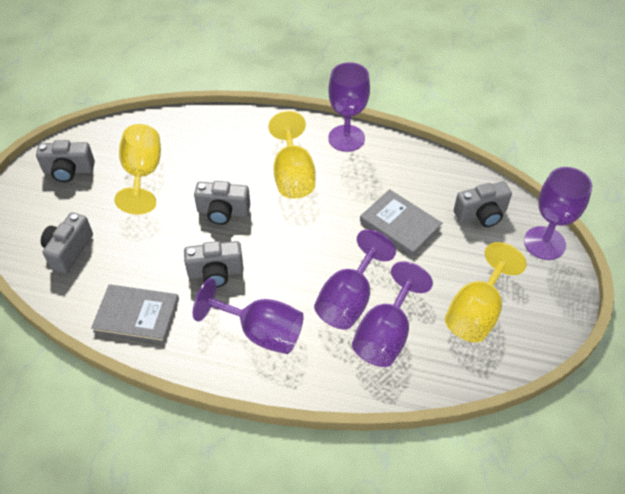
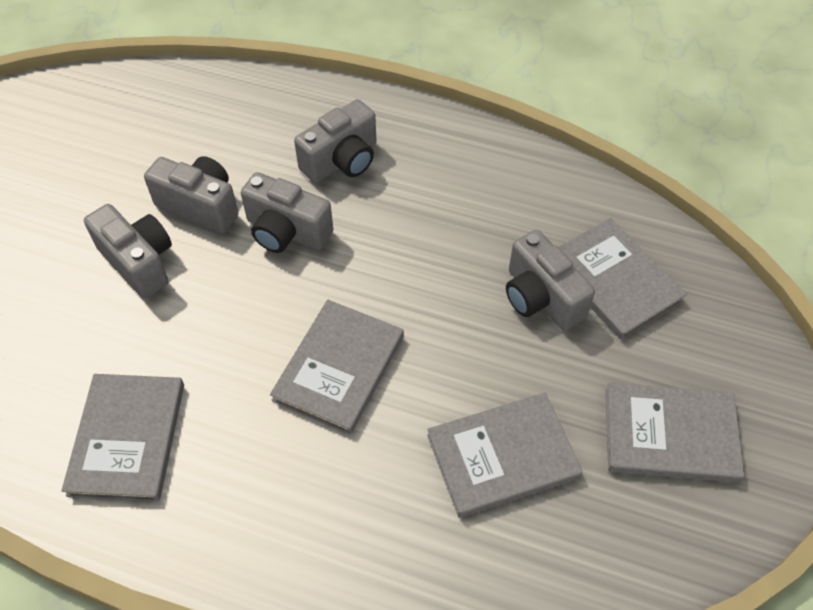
grey book: 2 -> 5
purple goblet: 5 -> 0
yellow goblet: 3 -> 0

